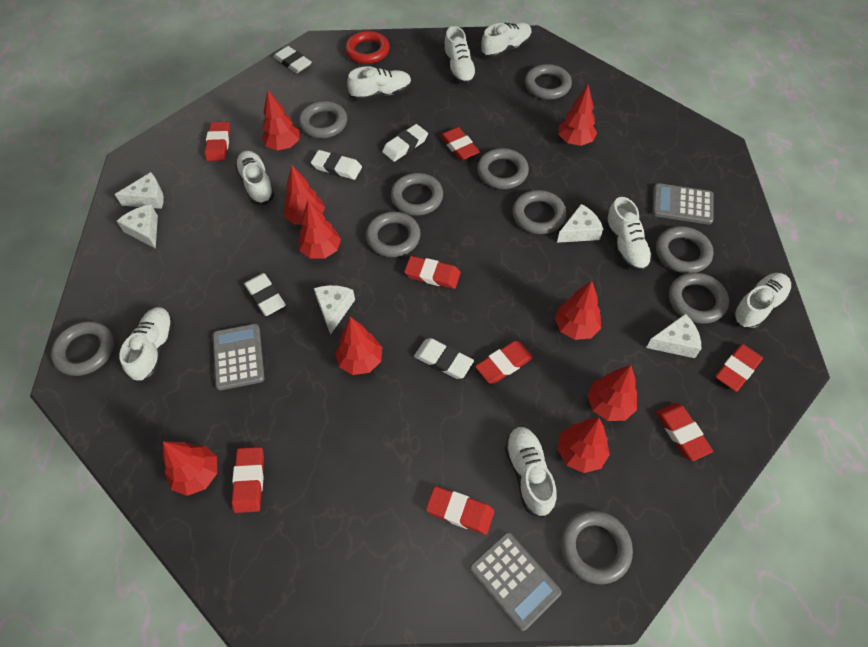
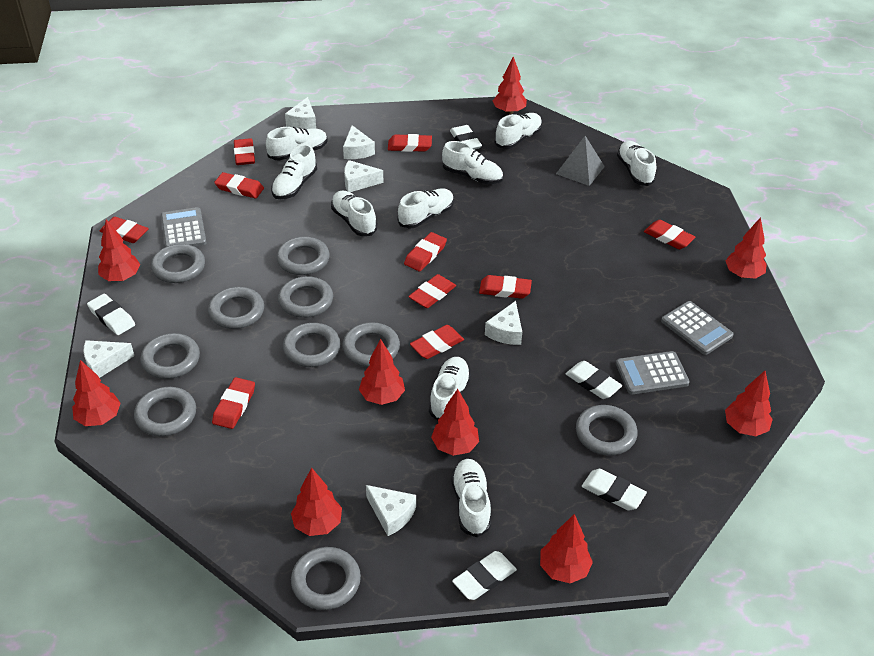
grey pyramid: 0 -> 1
red eraser: 8 -> 10
red ring: 1 -> 0
white cheese: 5 -> 6
white shoe: 8 -> 9

